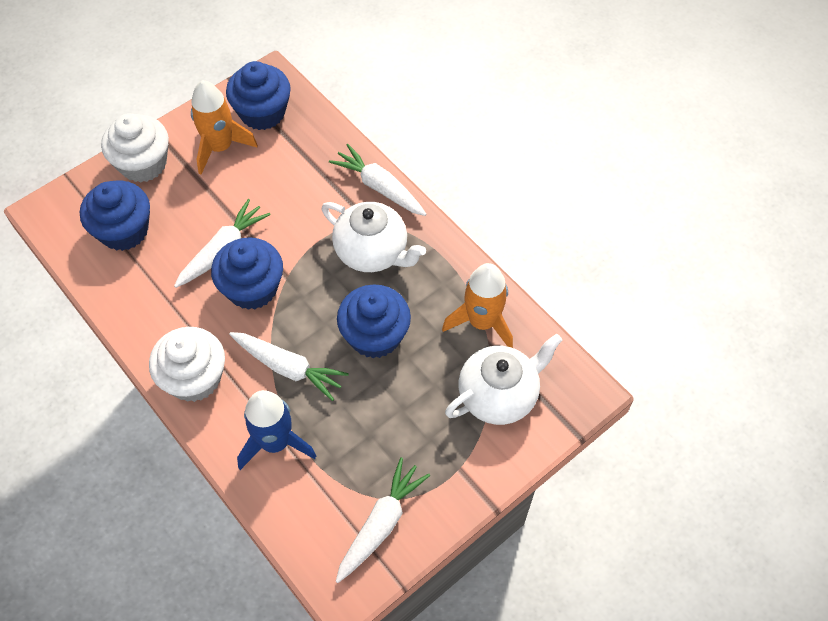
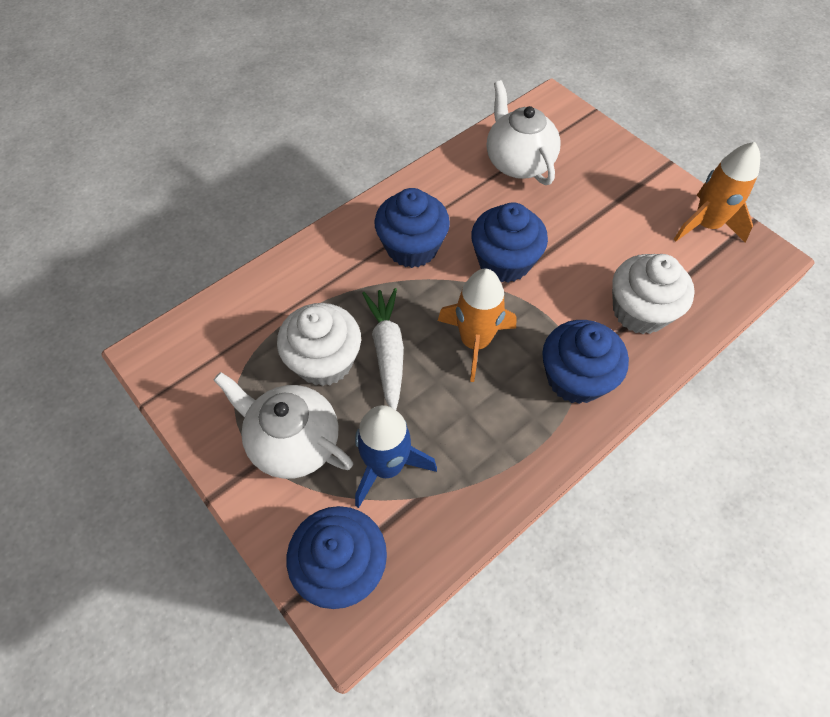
white carrot: 4 -> 1

